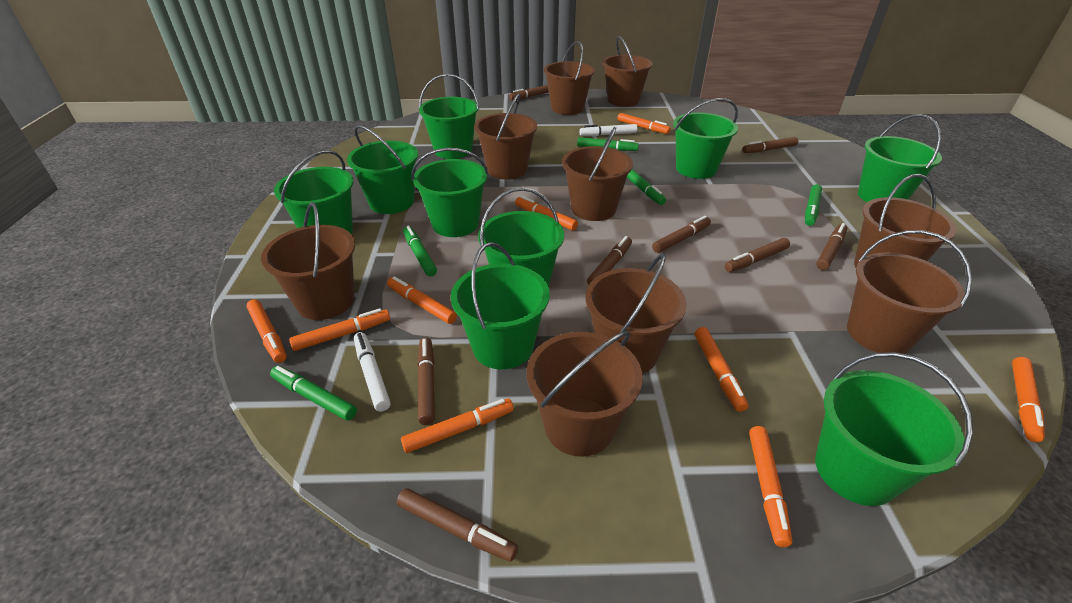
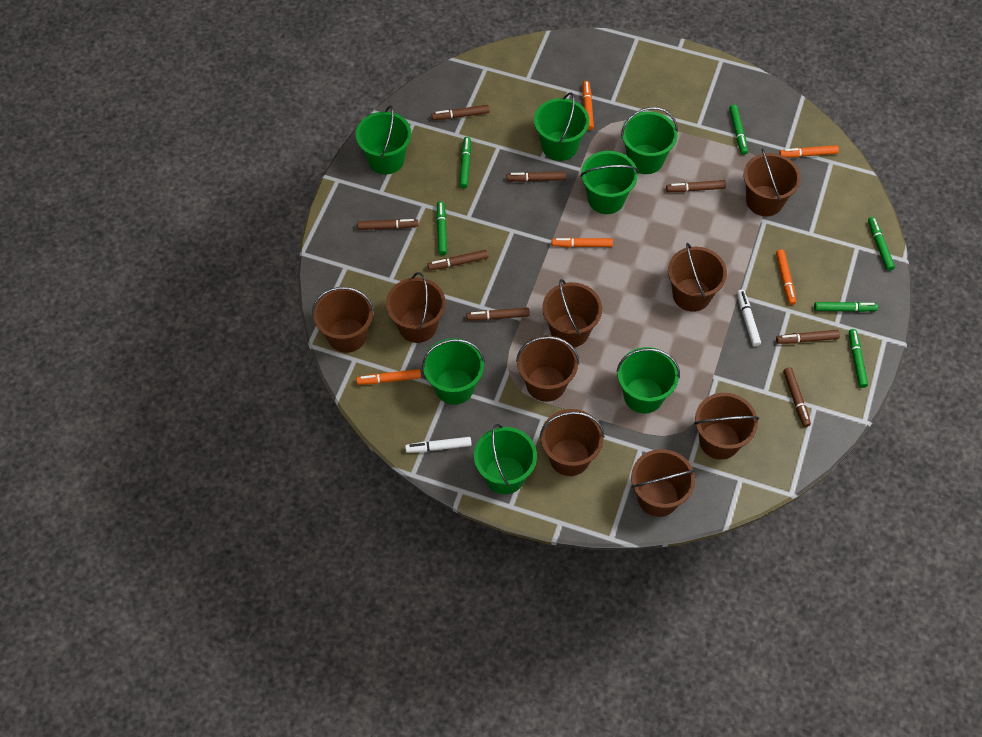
green bucket: 9 -> 7
green marker: 5 -> 6
orange marker: 9 -> 5

